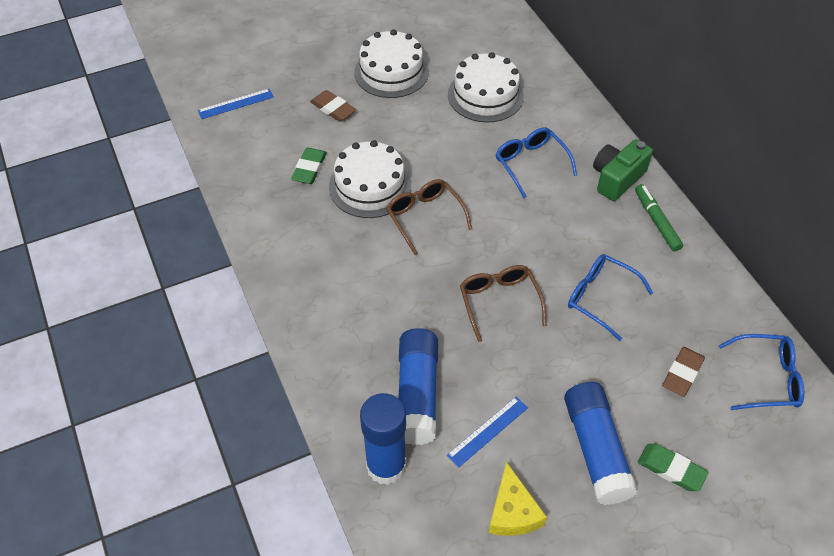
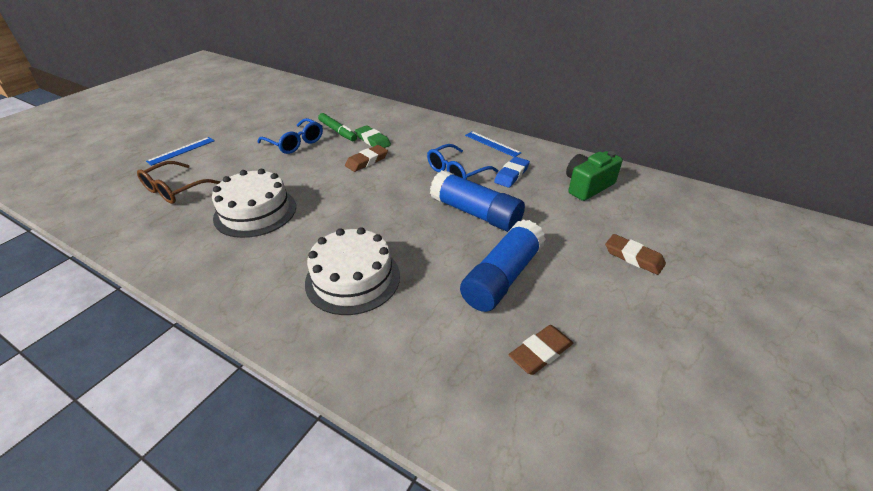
blue eraser: 0 -> 1
blue glasses: 3 -> 2
blue glue stick: 3 -> 2
brown eraser: 2 -> 3
brown glasses: 2 -> 1
green eraser: 2 -> 1
white cake: 3 -> 2
yellow cheese: 1 -> 0

